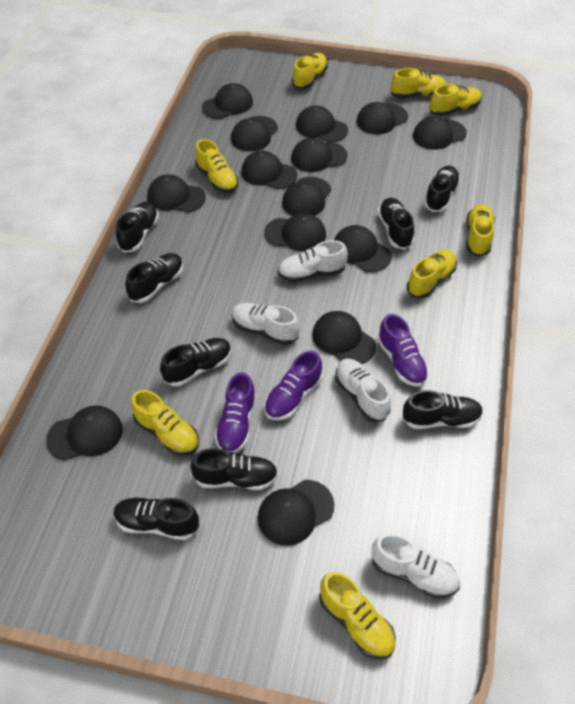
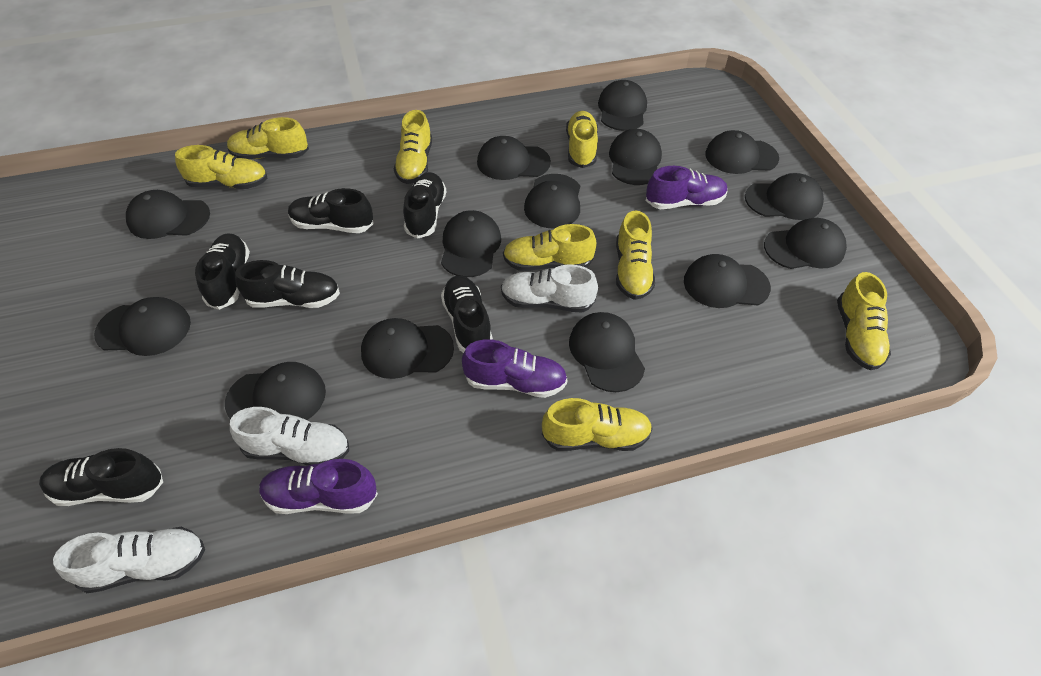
black shoe: 8 -> 6
white shoe: 4 -> 3

